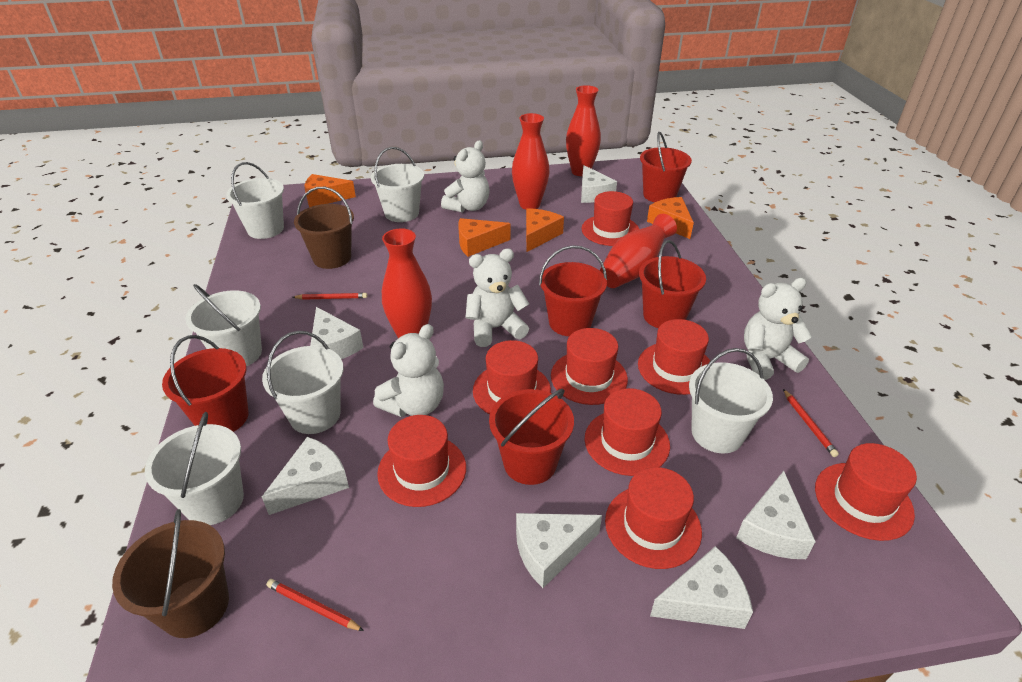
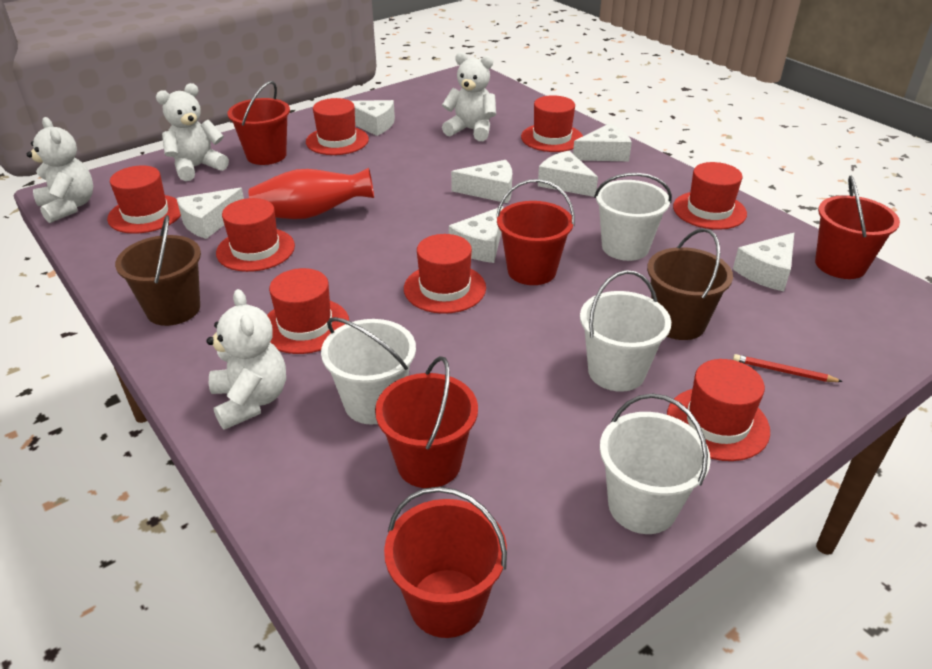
orange cheese: 4 -> 0
red pencil: 3 -> 1
red vase: 4 -> 1
white bucket: 6 -> 4
white cheese: 6 -> 7

